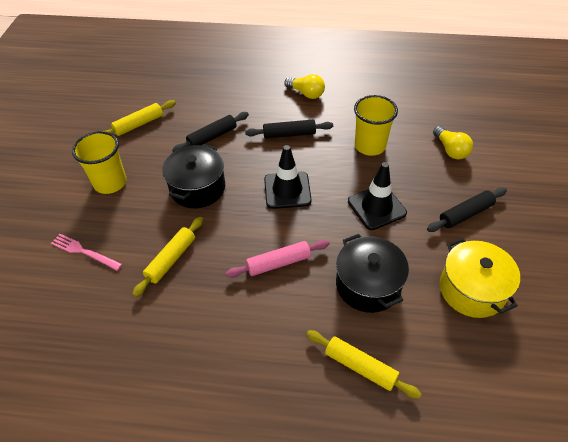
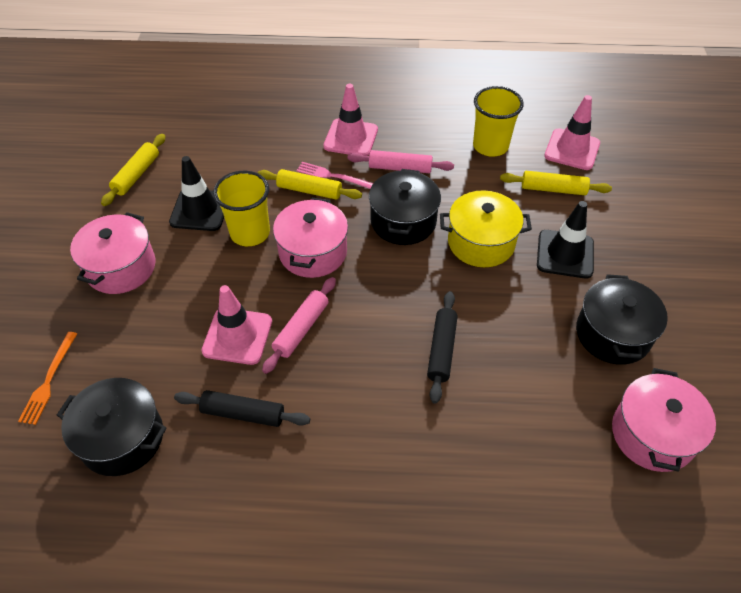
black pot: 2 -> 3
black rolling pin: 3 -> 2
orange fork: 0 -> 1
pink pot: 0 -> 3
pink rolling pin: 1 -> 2
pink traffic cone: 0 -> 3
yellow light bulb: 2 -> 0

